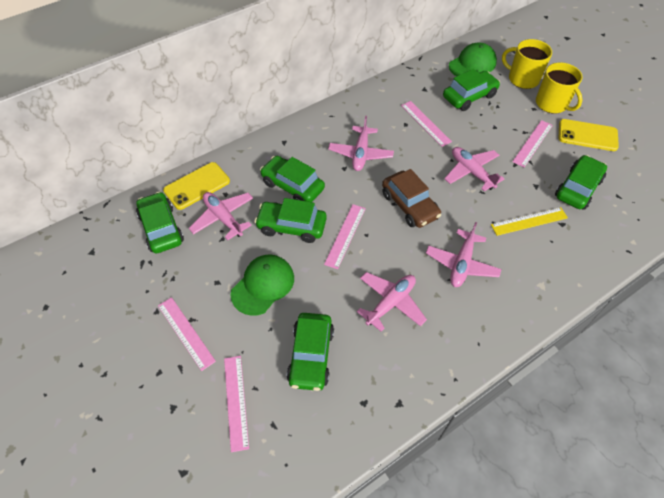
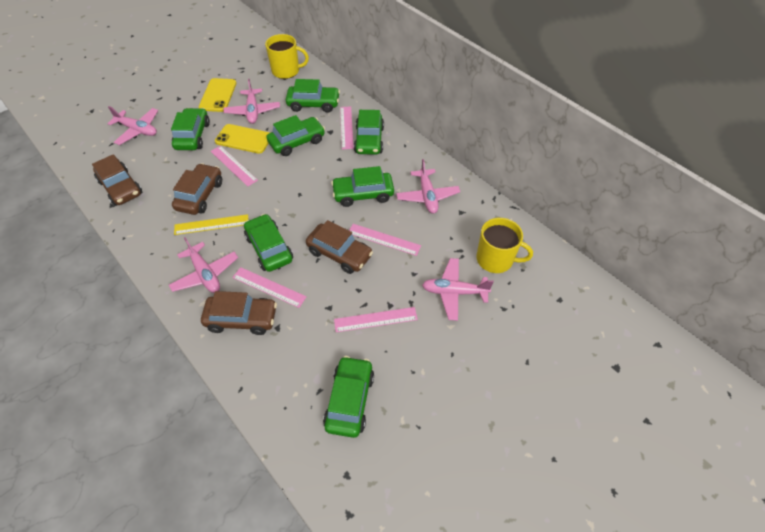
brown car: 1 -> 4
green cap: 2 -> 0
green car: 6 -> 7

